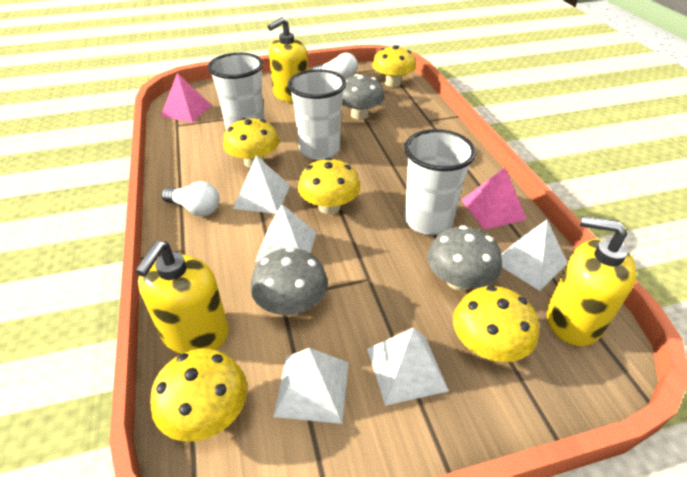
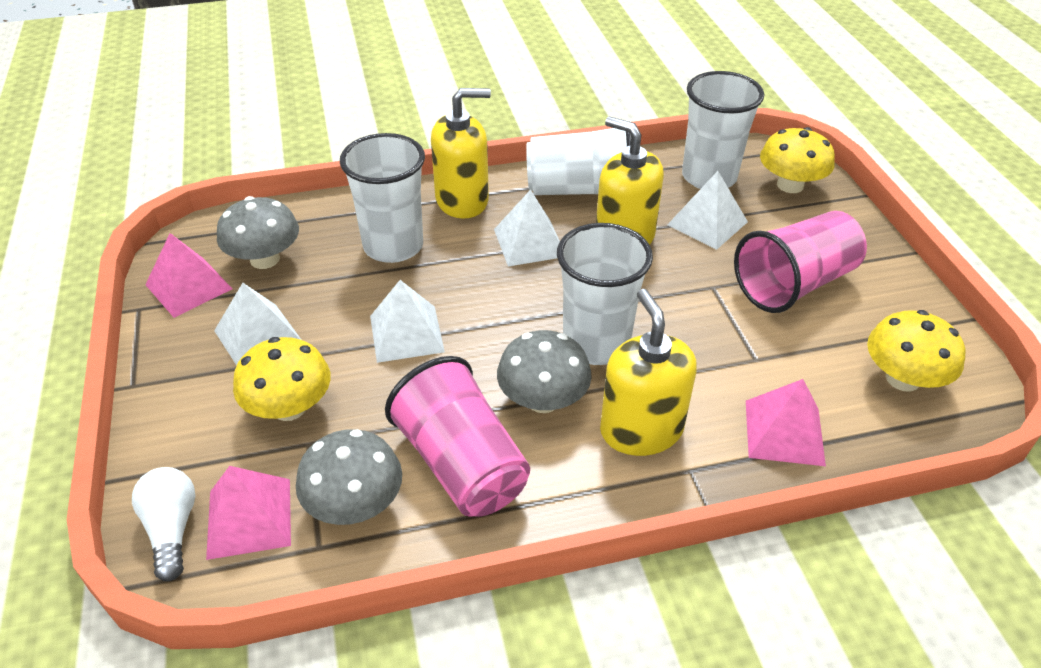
pink cup: 0 -> 2
pink pyramid: 2 -> 3
white cup: 3 -> 4
white light bulb: 2 -> 1
white pyramid: 5 -> 4
yellow mushroom: 5 -> 3

